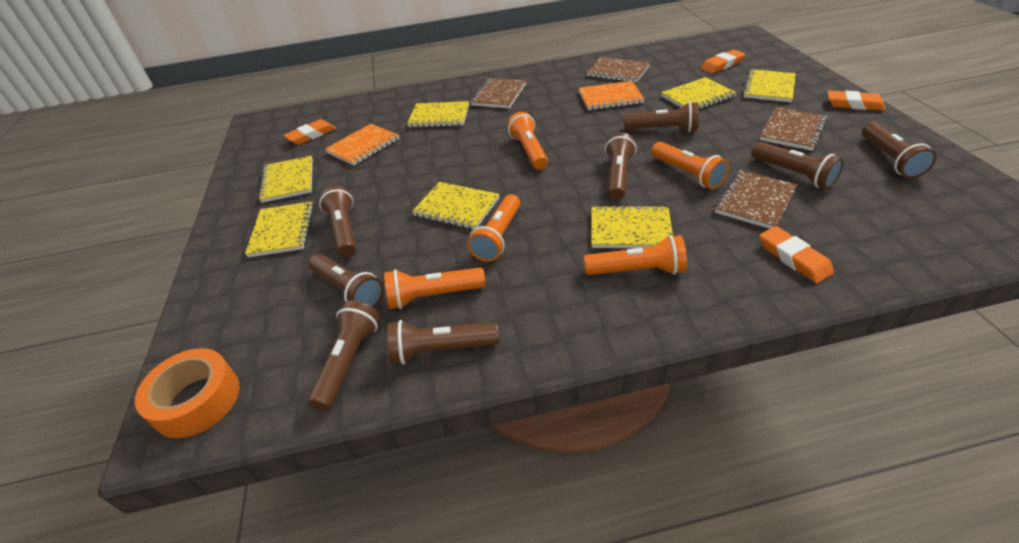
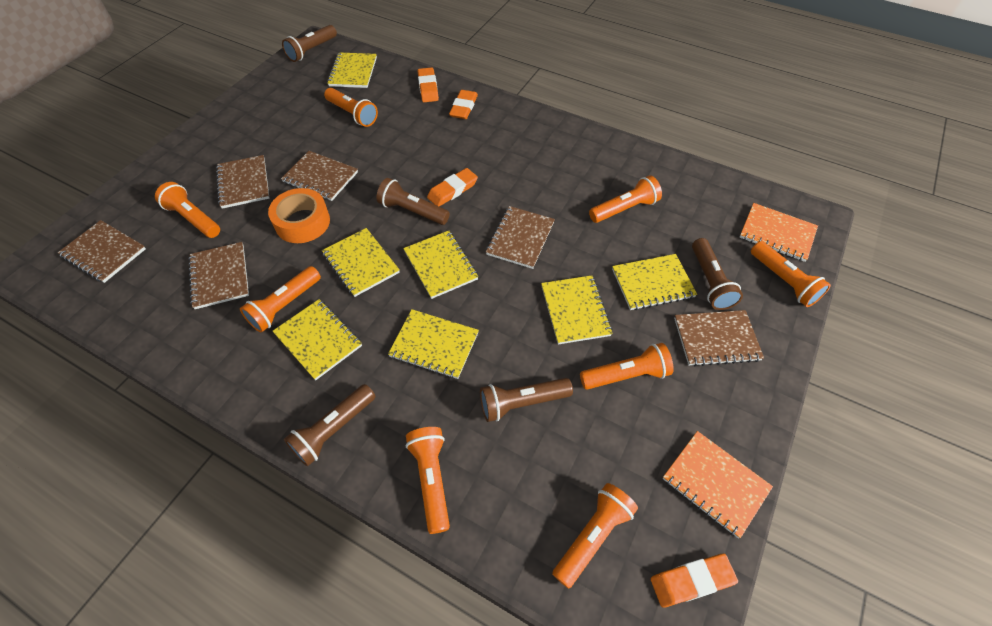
brown flashlight: 8 -> 5
brown notebook: 4 -> 6
orange flashlight: 5 -> 8

